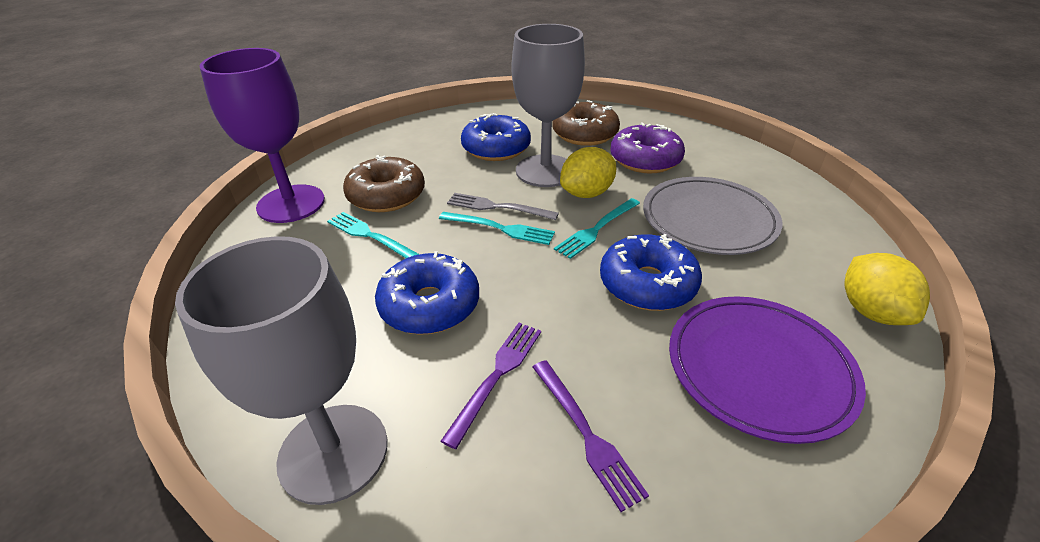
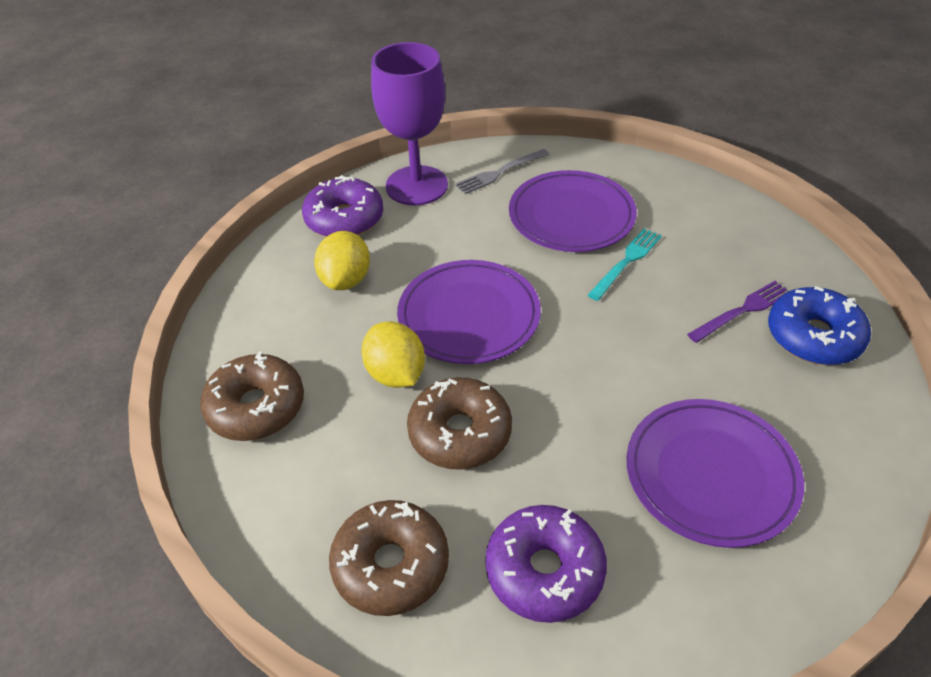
blue donut: 3 -> 1
brown donut: 2 -> 3
grey goblet: 2 -> 0
grey plate: 1 -> 0
purple donut: 1 -> 2
purple fork: 2 -> 1
purple plate: 1 -> 3
turquoise fork: 3 -> 1

